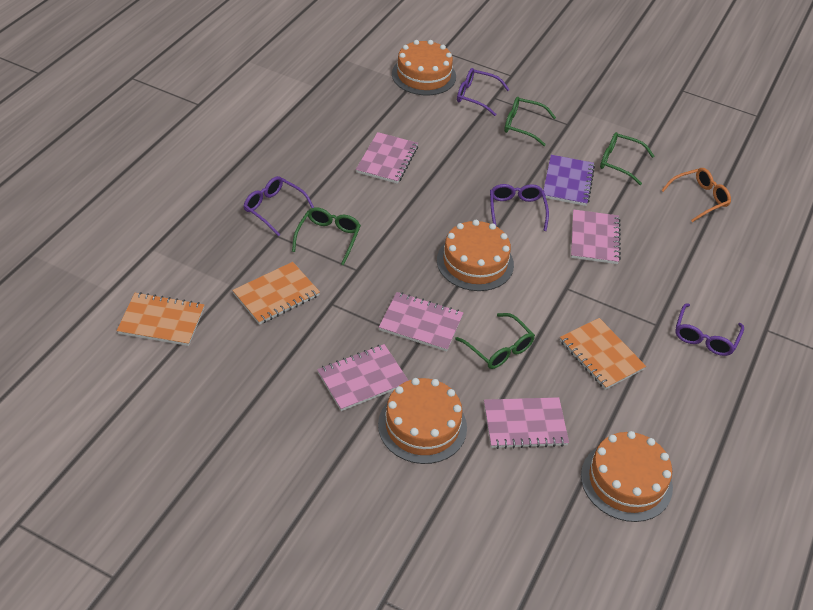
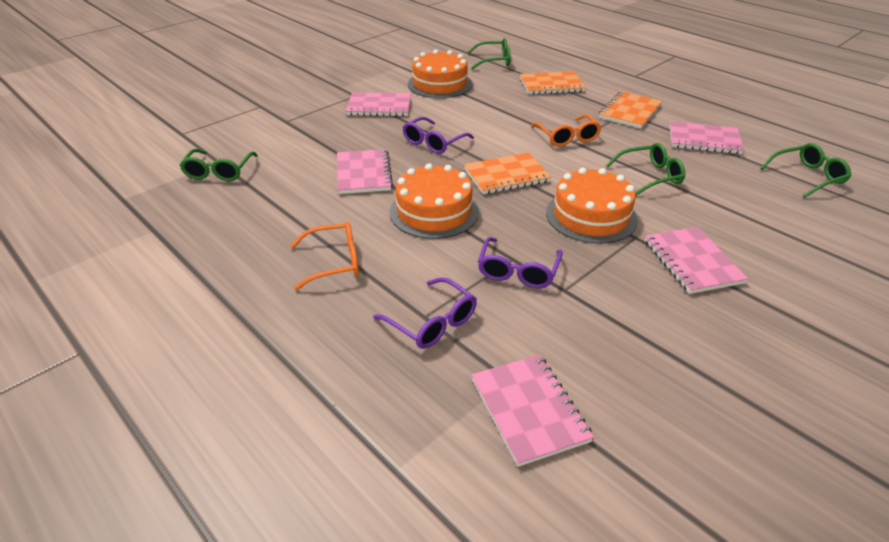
orange cake: 4 -> 3
orange glasses: 1 -> 2
purple glasses: 4 -> 3
purple notebook: 1 -> 0

